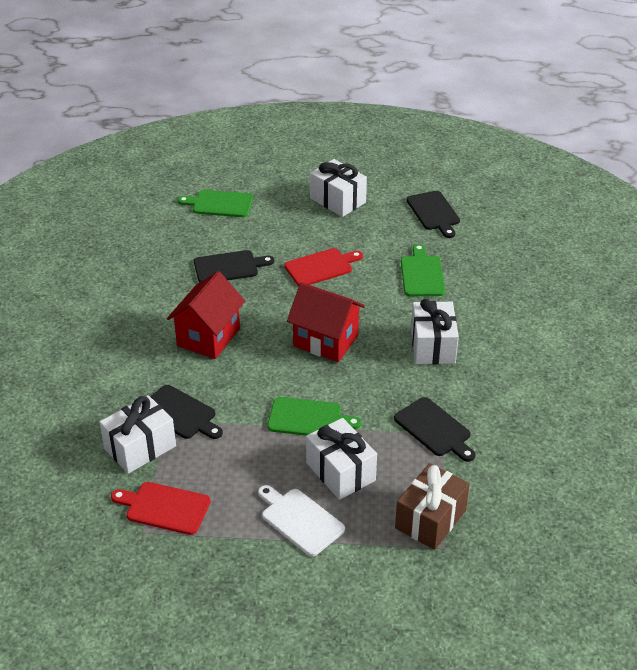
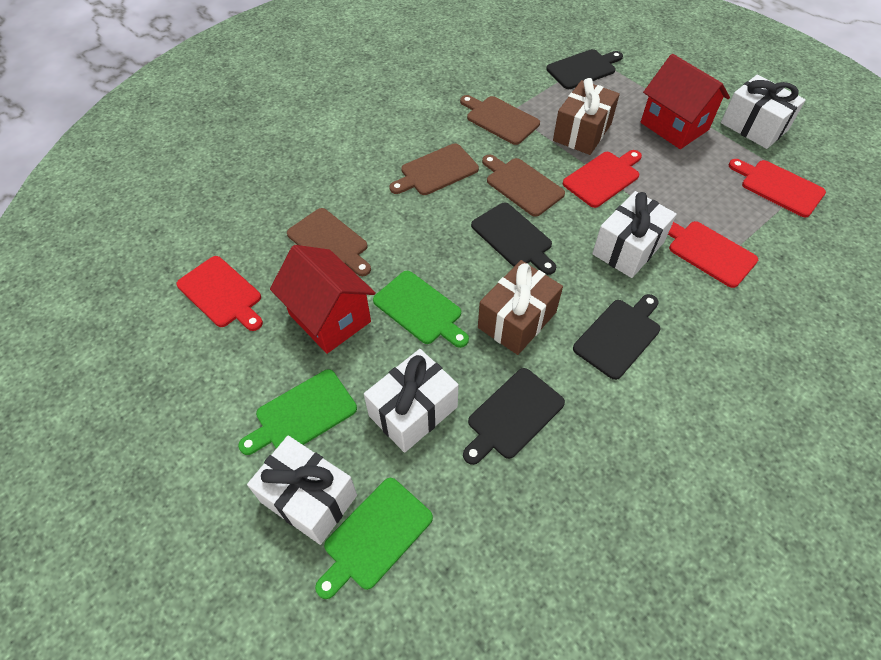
brown cutting board: 0 -> 4
brown gift: 1 -> 2
red cutting board: 2 -> 4
white cutting board: 1 -> 0

